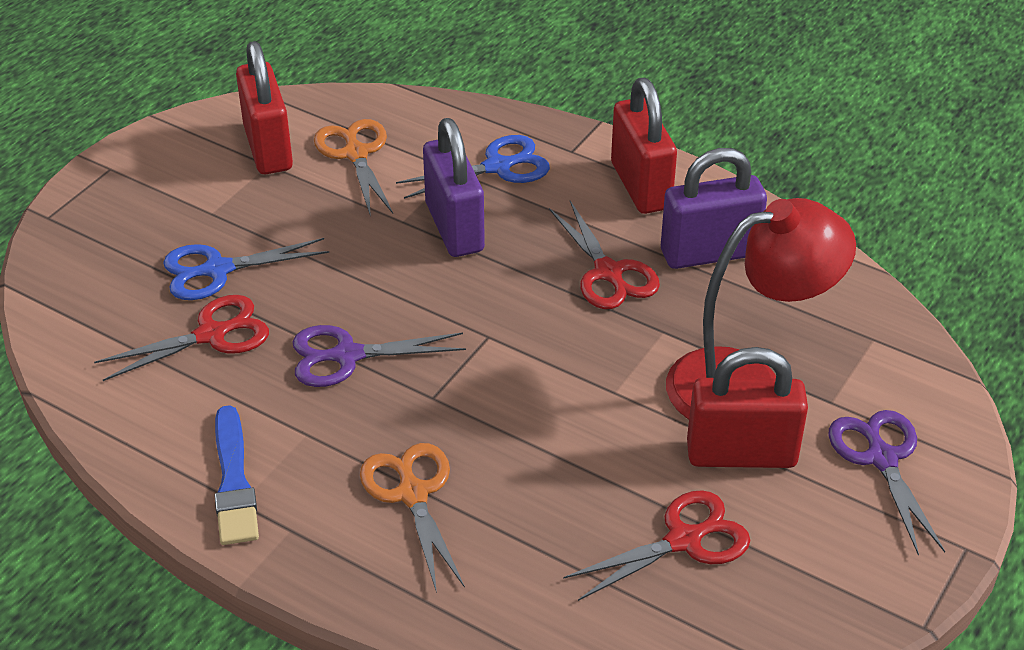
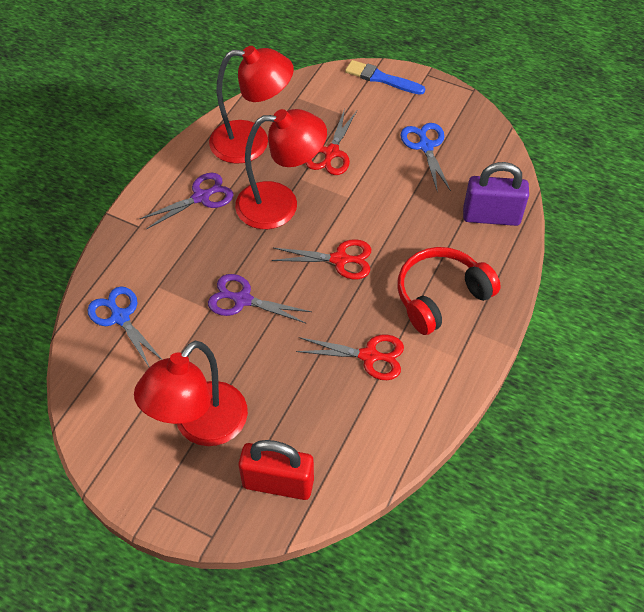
orange scissors: 2 -> 0
purple padlock: 2 -> 1
red headphones: 0 -> 1
red lamp: 1 -> 3
red padlock: 3 -> 1

